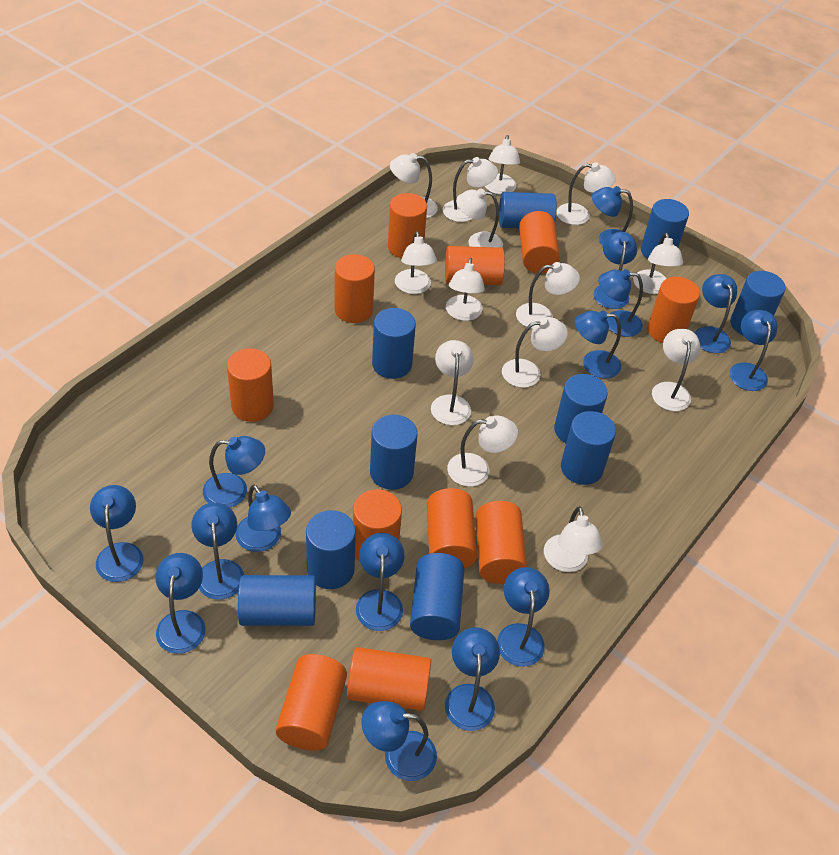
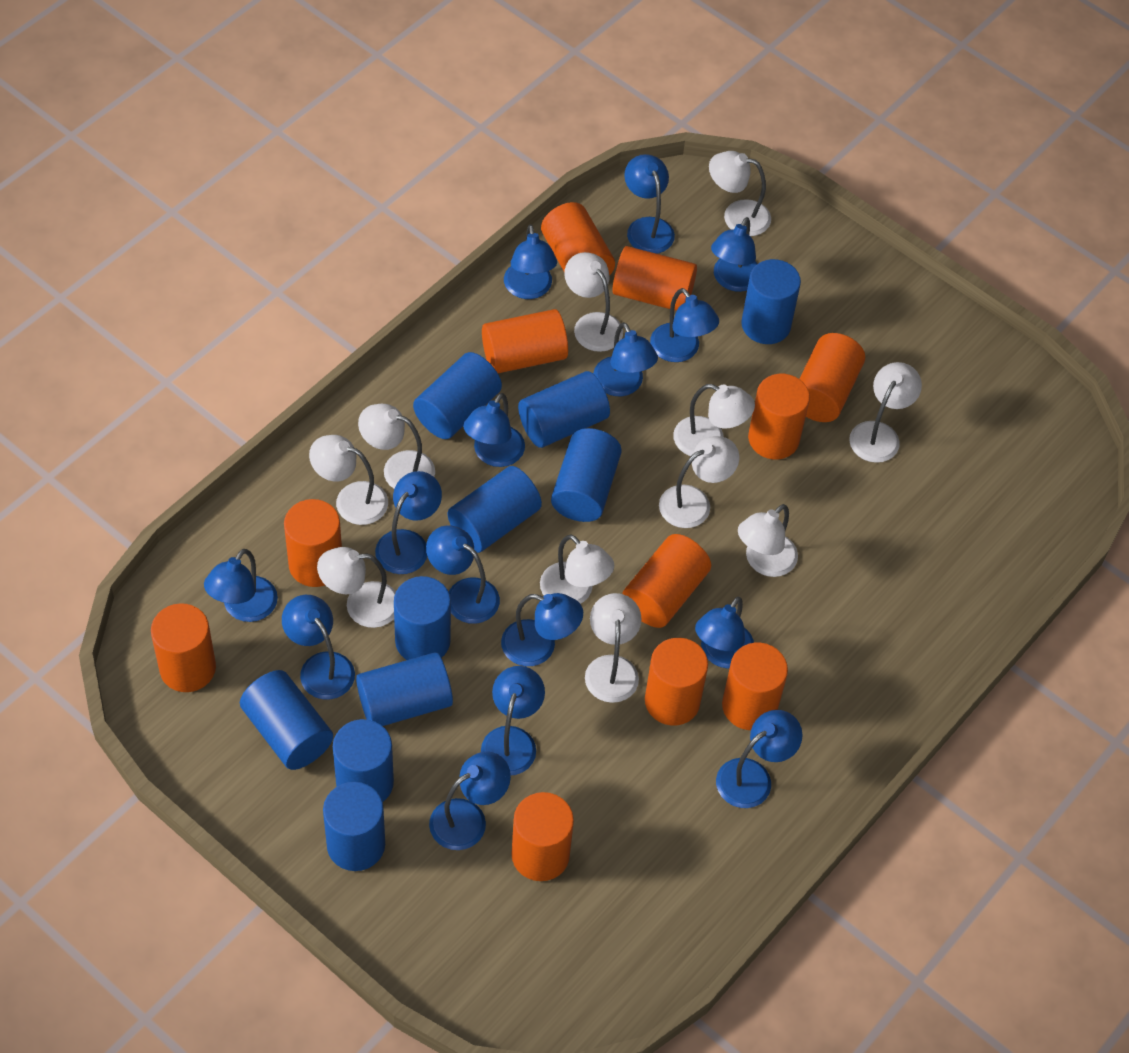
white lamp: 14 -> 11

